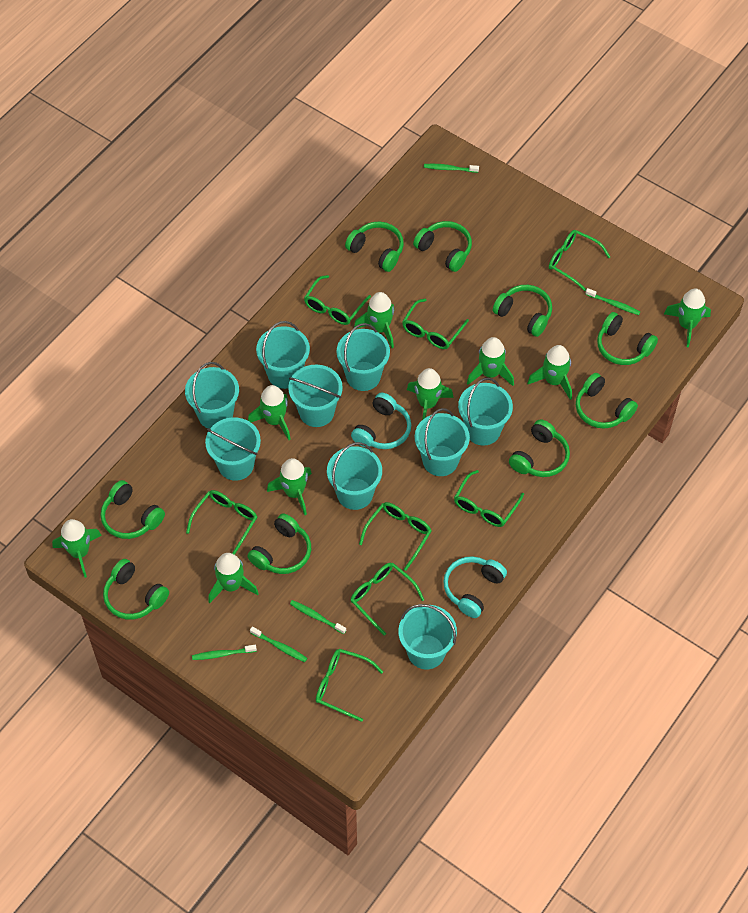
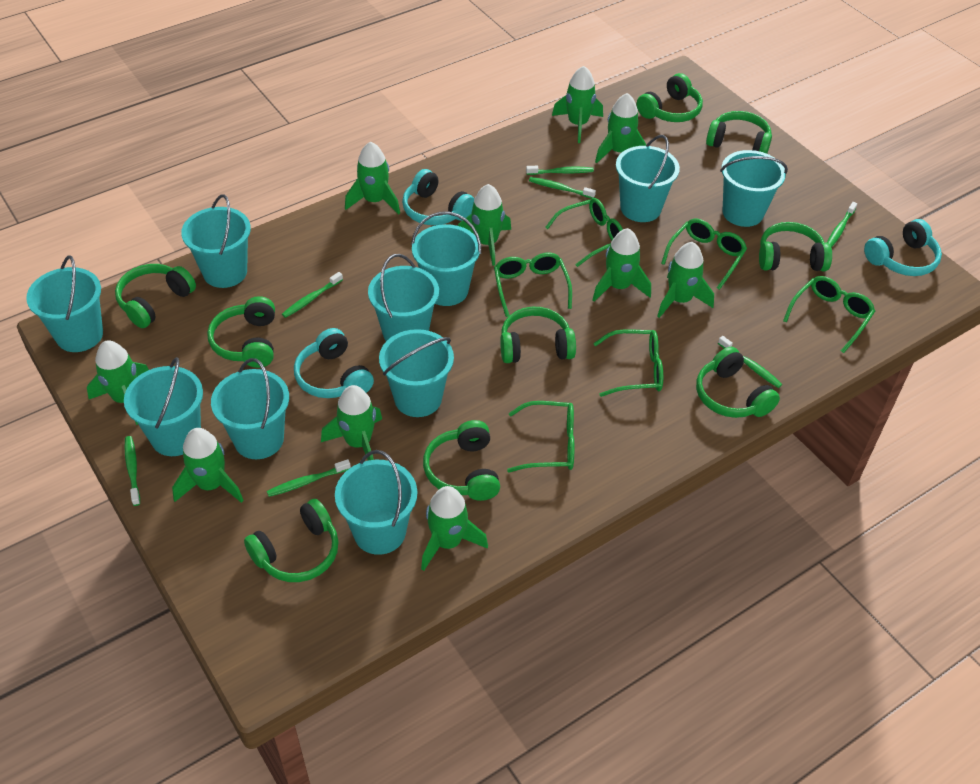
green glasses: 8 -> 6
green rocket: 9 -> 10
green toothbrush: 5 -> 7
turquoise bucket: 9 -> 10
turquoise headphones: 2 -> 3

